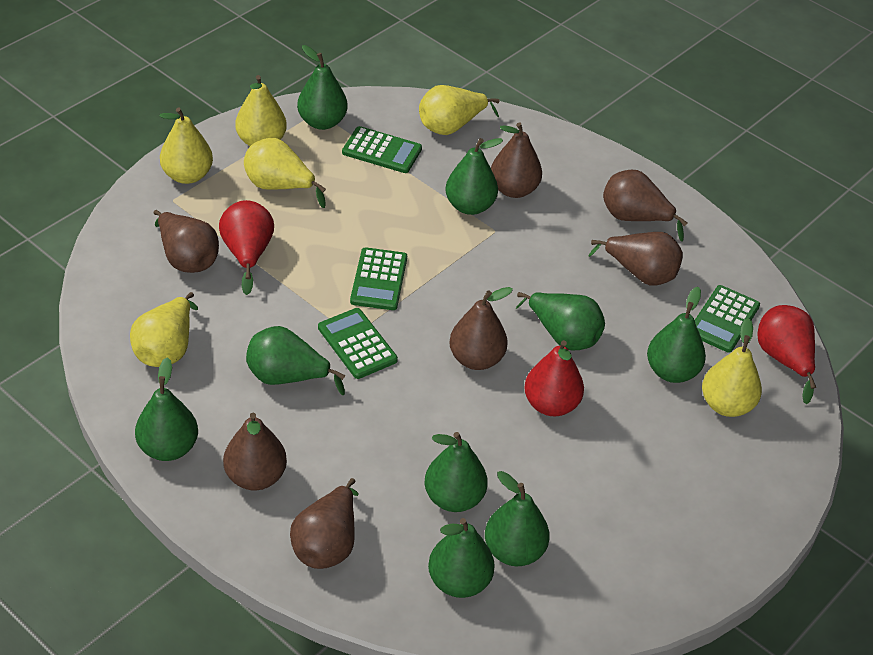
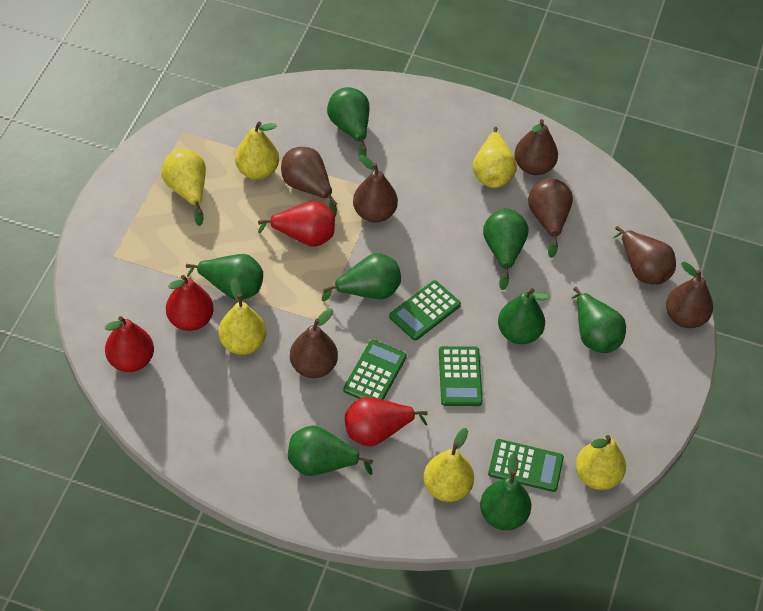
green pear: 9 -> 8
red pear: 3 -> 4

